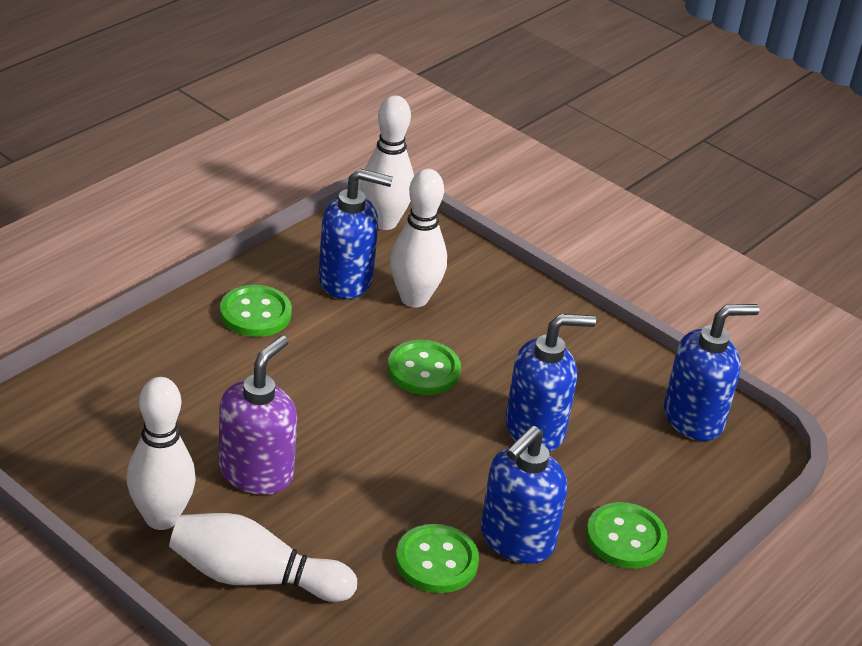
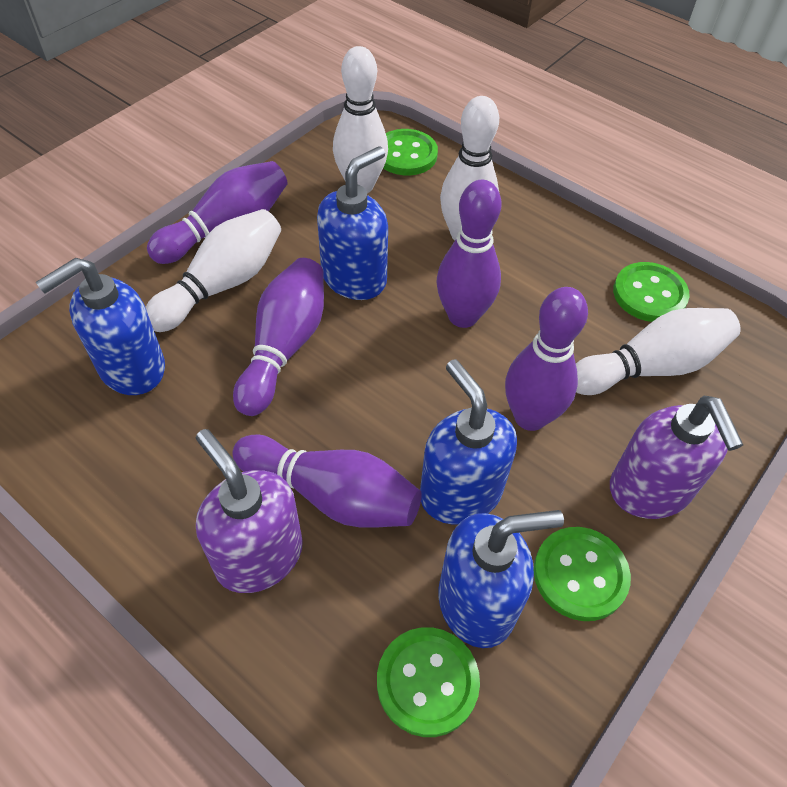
purple bowling pin: 0 -> 5
purple soap dispenser: 1 -> 2

